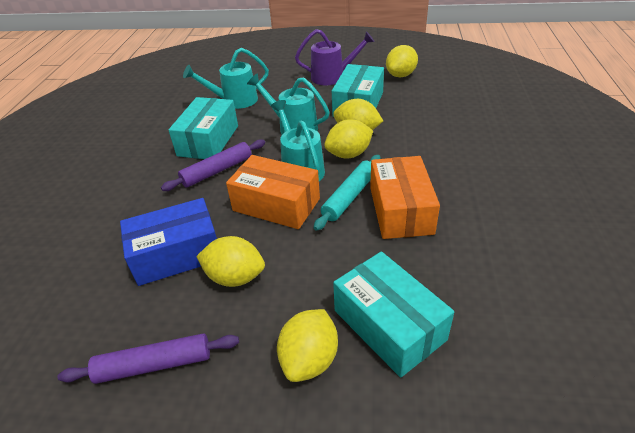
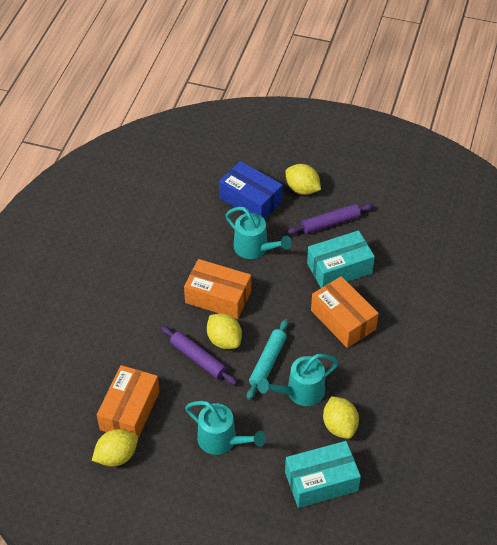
orange box: 2 -> 3
purple watering can: 1 -> 0
turquoise box: 3 -> 2
yellow lemon: 5 -> 4

